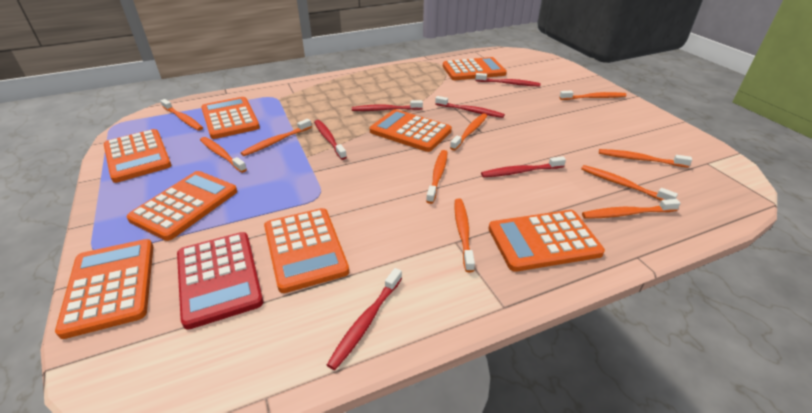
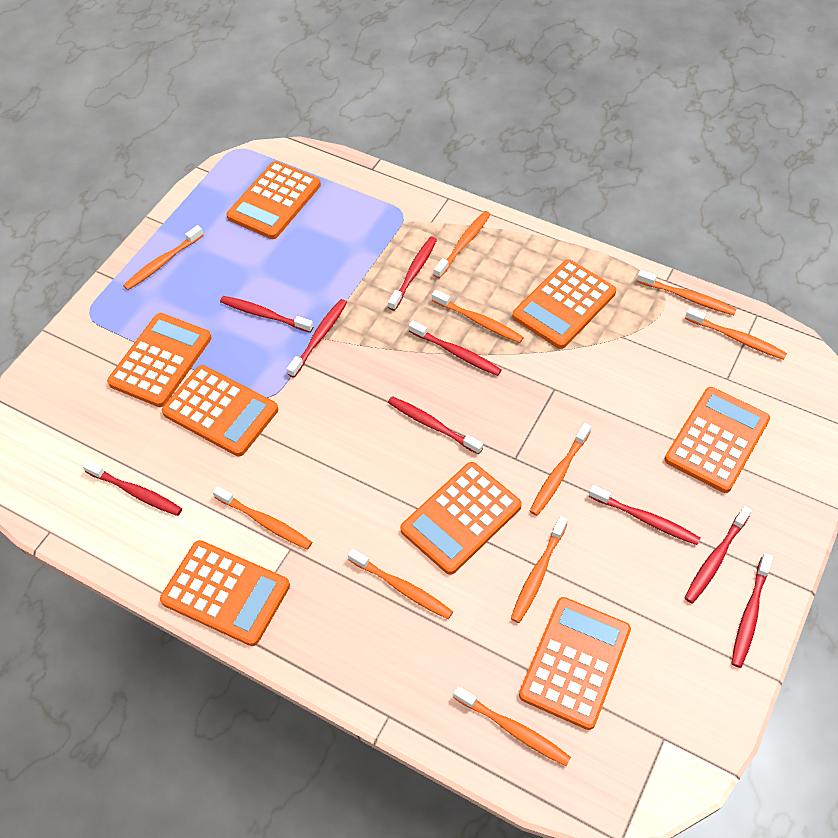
red calculator: 1 -> 0
red toothbrush: 6 -> 9

